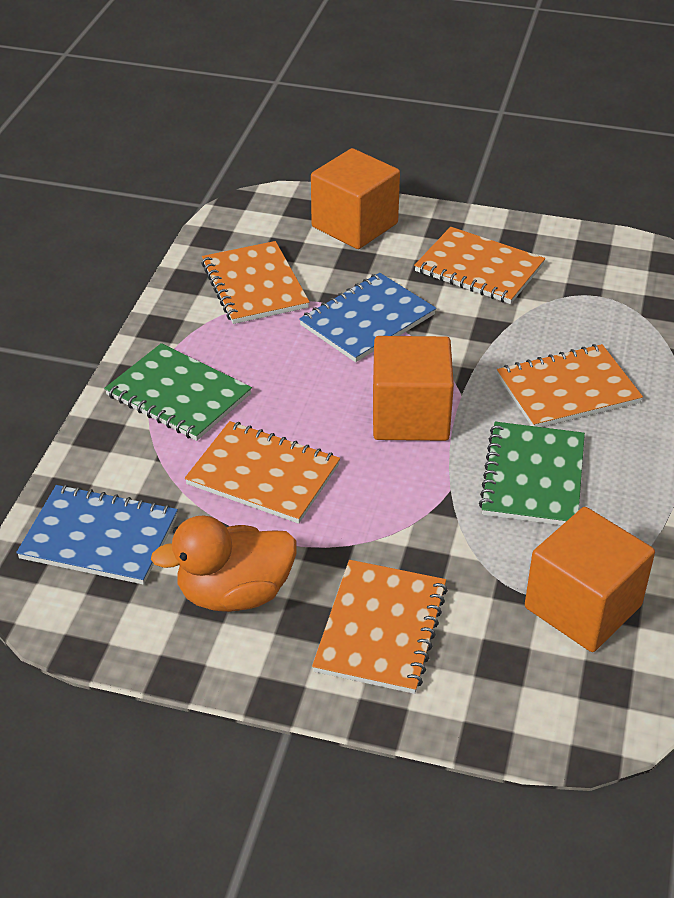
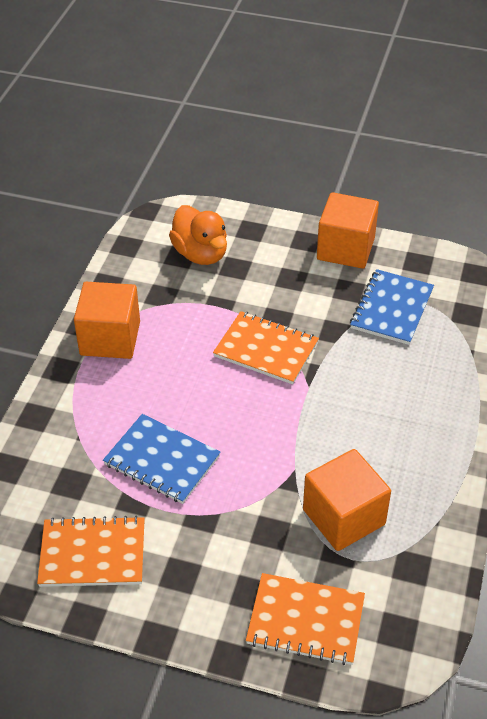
green notebook: 2 -> 0
orange notebook: 5 -> 3

